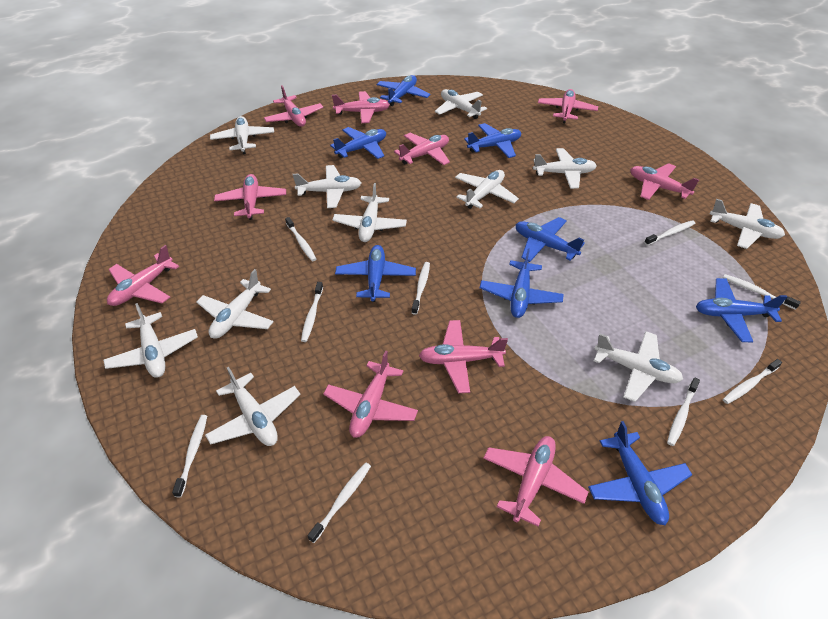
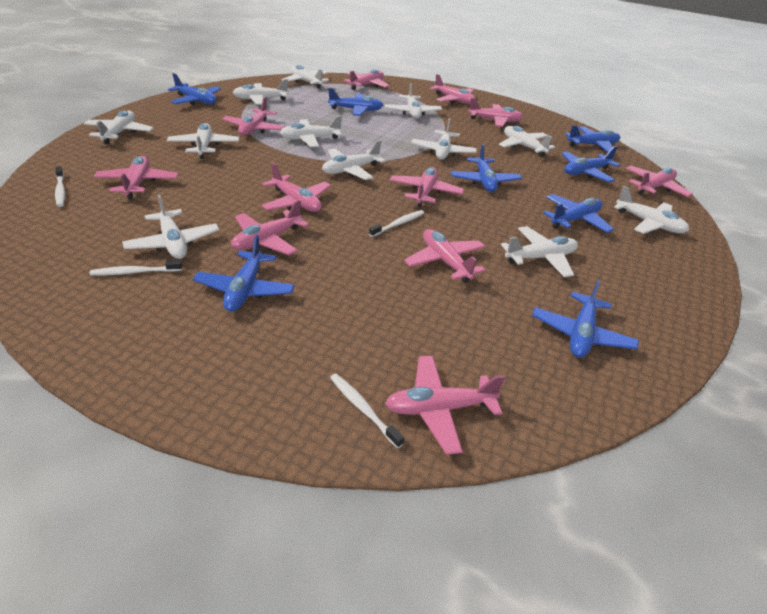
pink plane: 10 -> 11
white plane: 11 -> 12
white toothbrush: 9 -> 4

